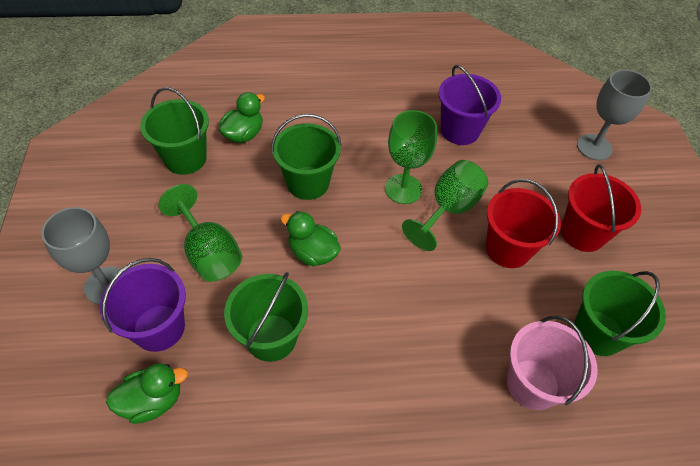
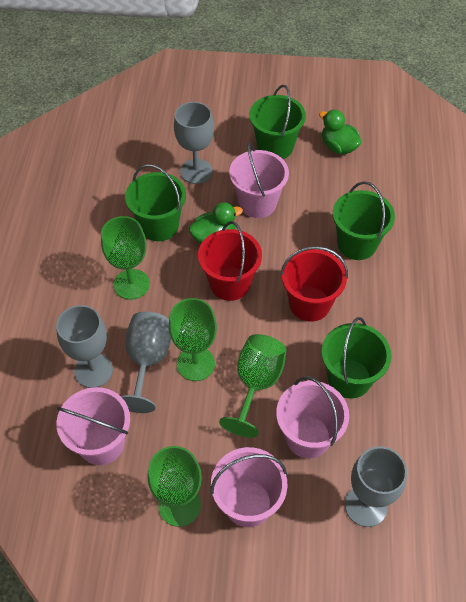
green duck: 3 -> 2
green goblet: 3 -> 4
grey goblet: 2 -> 4
pink bucket: 1 -> 4
purple bucket: 2 -> 0

